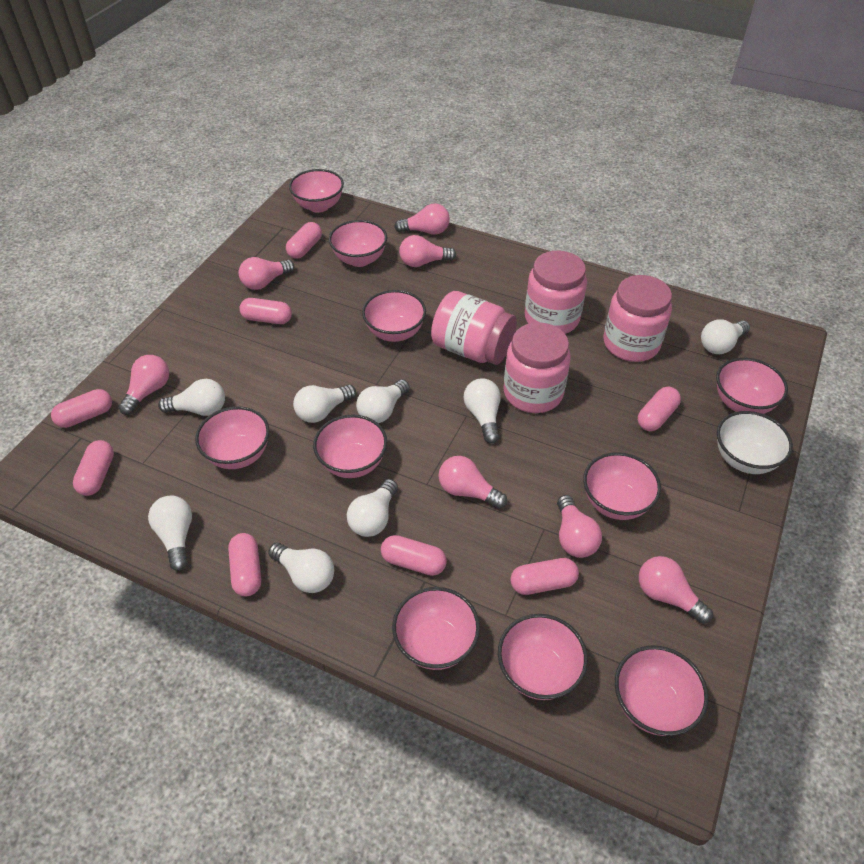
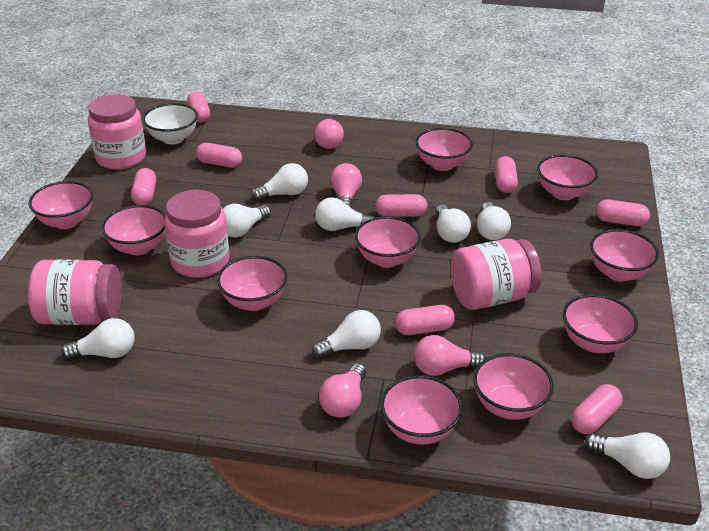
pink light bulb: 7 -> 4

